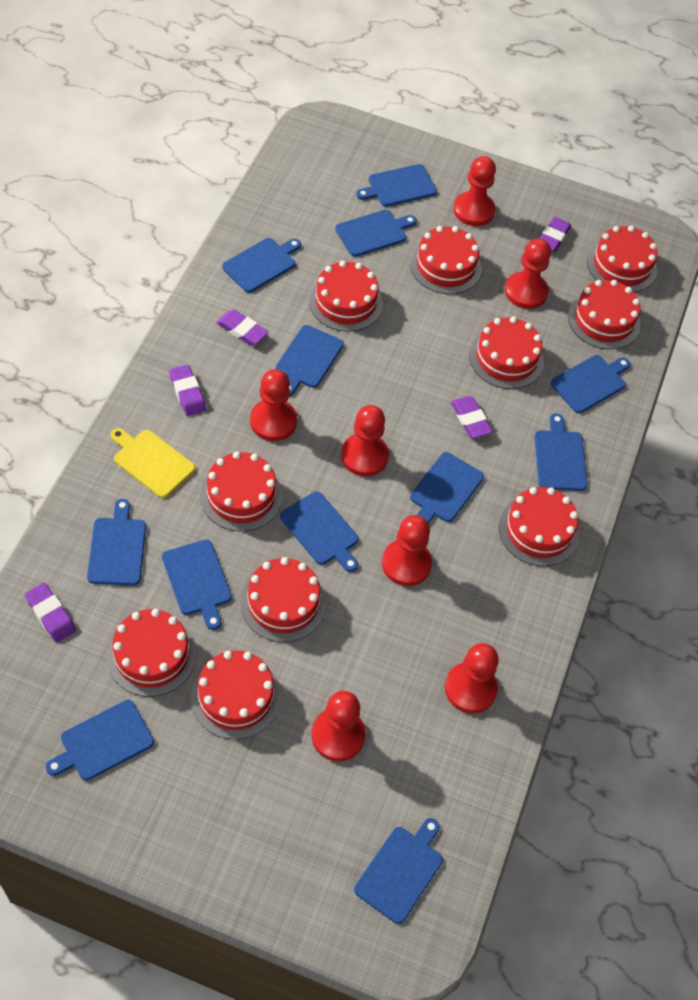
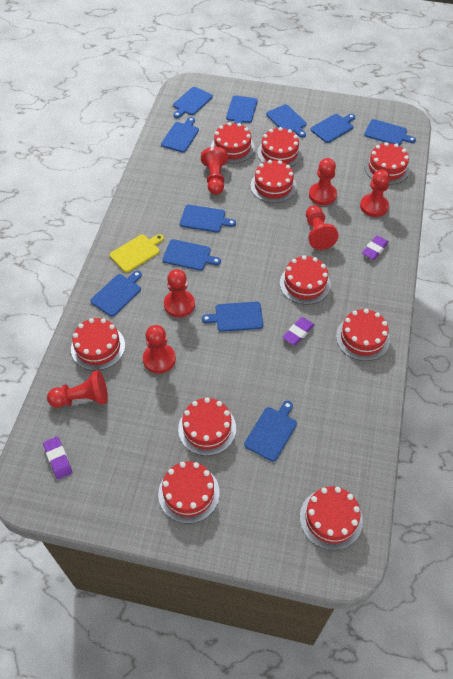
blue cutting board: 12 -> 11
purple eraser: 5 -> 3

